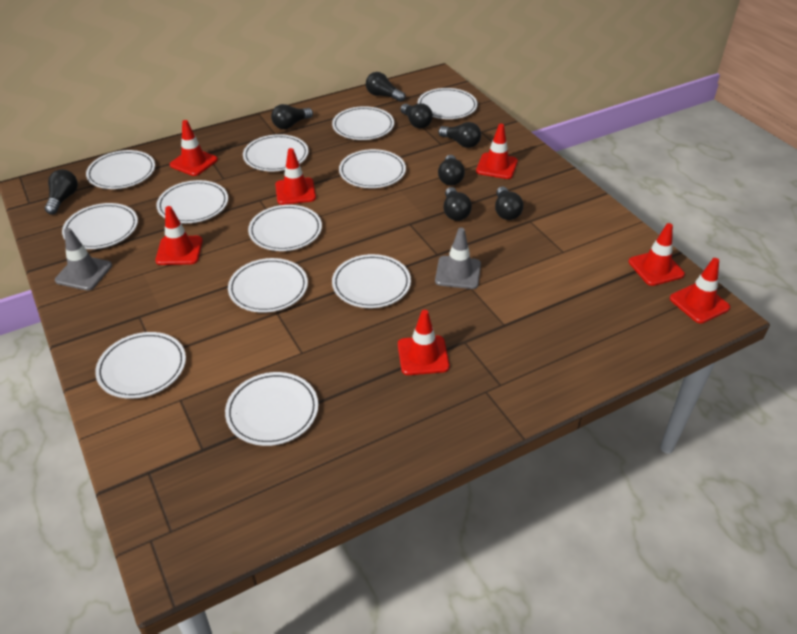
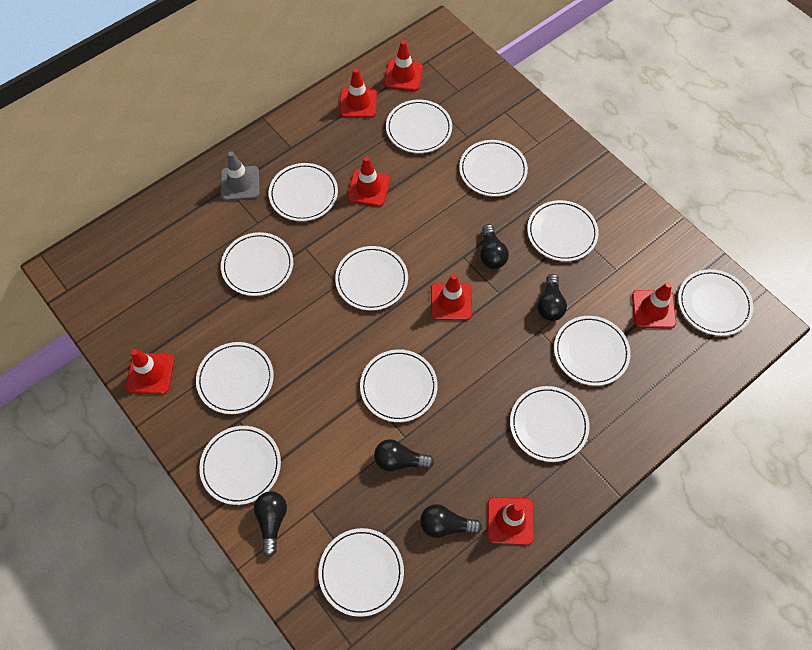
black light bulb: 8 -> 5
grey traffic cone: 2 -> 1
white plate: 12 -> 13

